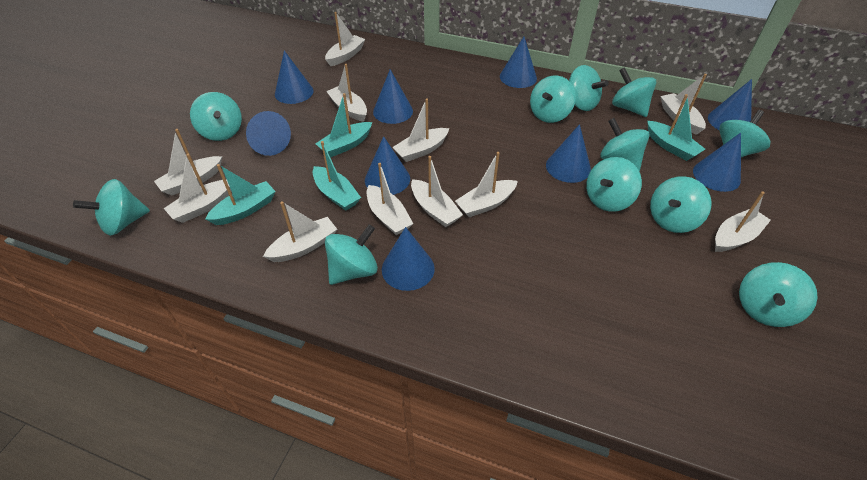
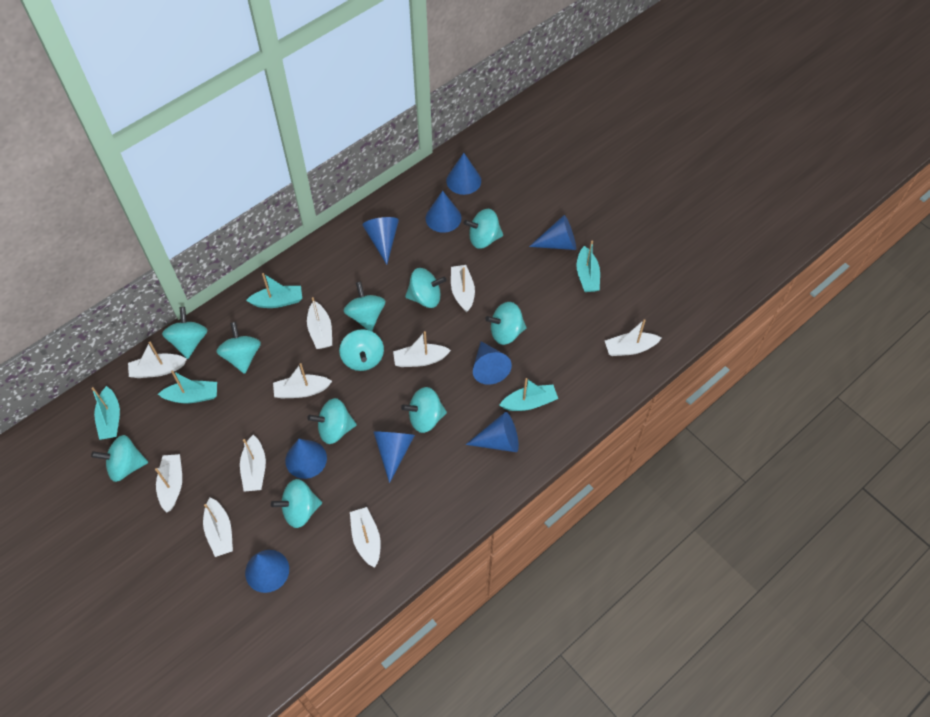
turquoise boat: 4 -> 5
white boat: 11 -> 10

